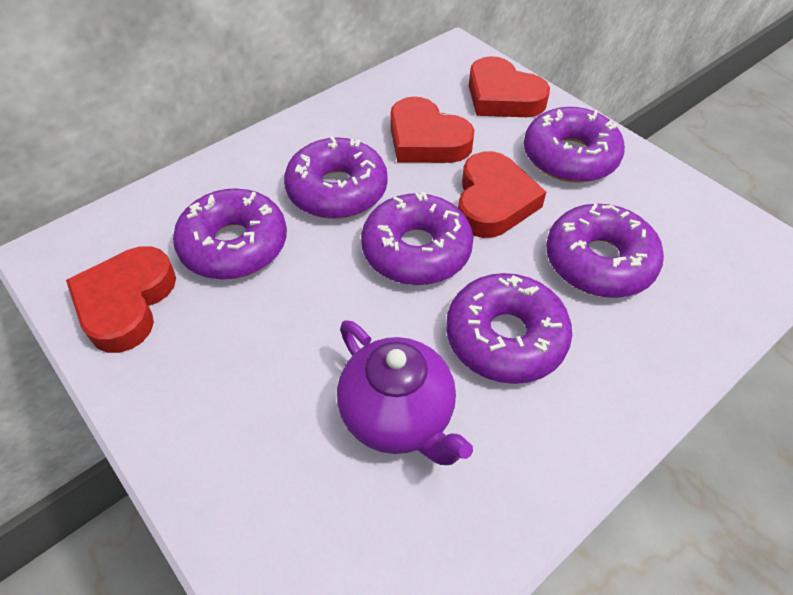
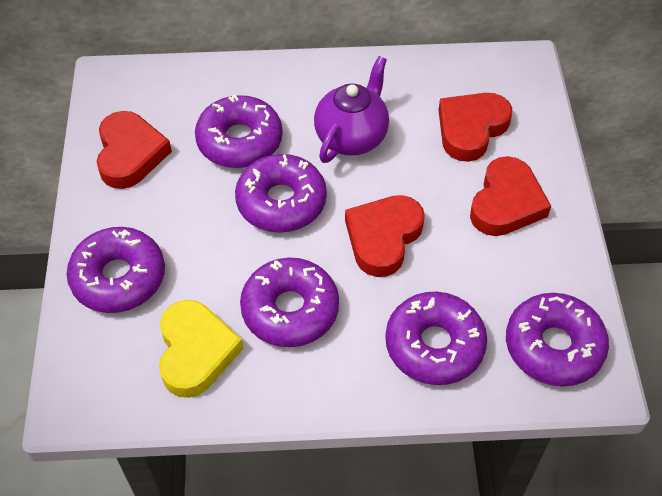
yellow heart: 0 -> 1

